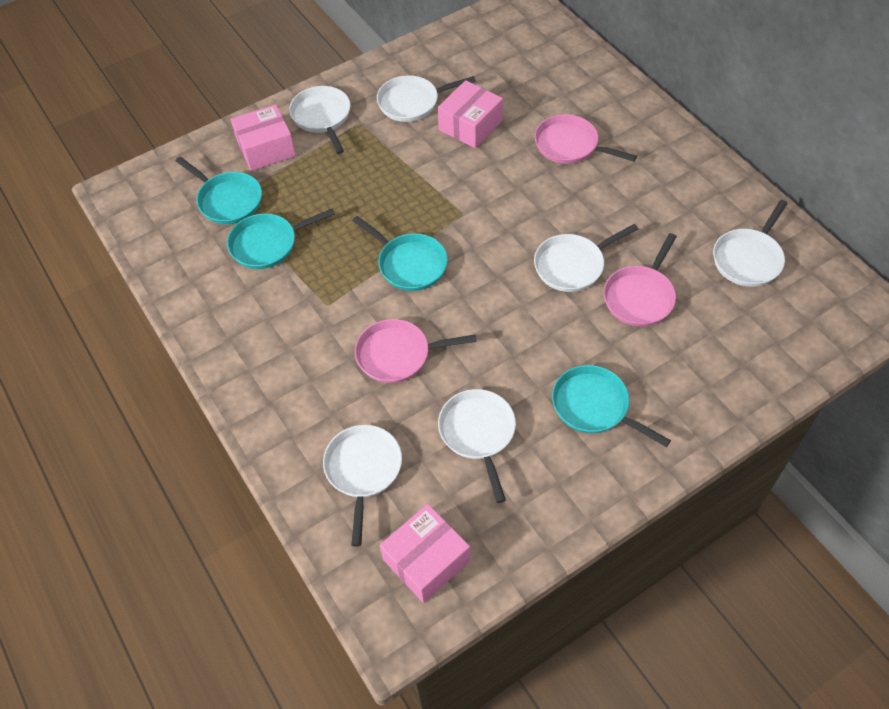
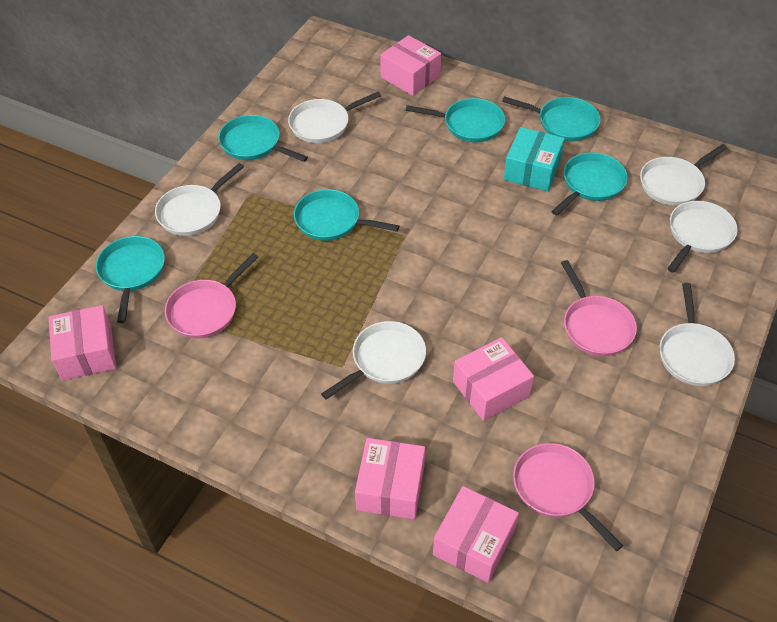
pink box: 3 -> 5
turquoise box: 0 -> 1
turquoise pan: 4 -> 6

